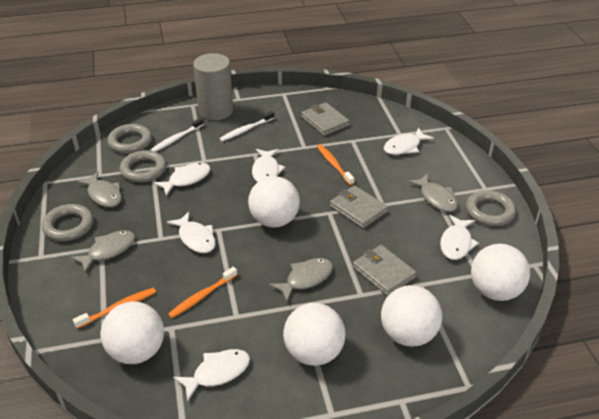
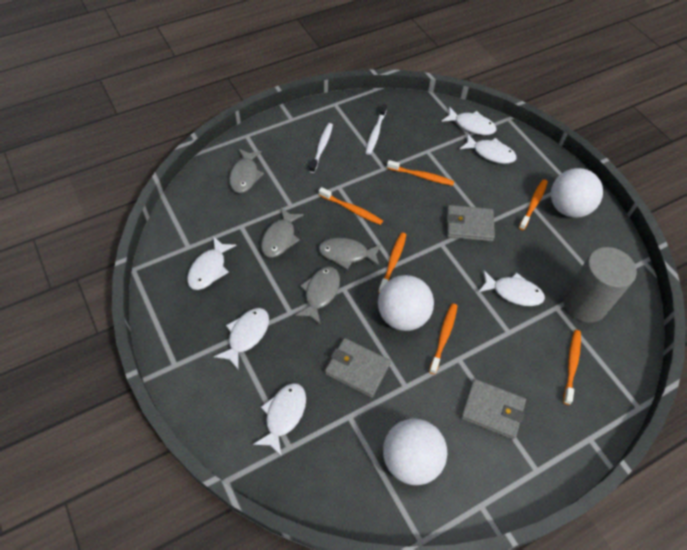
grey ring: 4 -> 0
orange toothbrush: 3 -> 6
white ball: 5 -> 3

